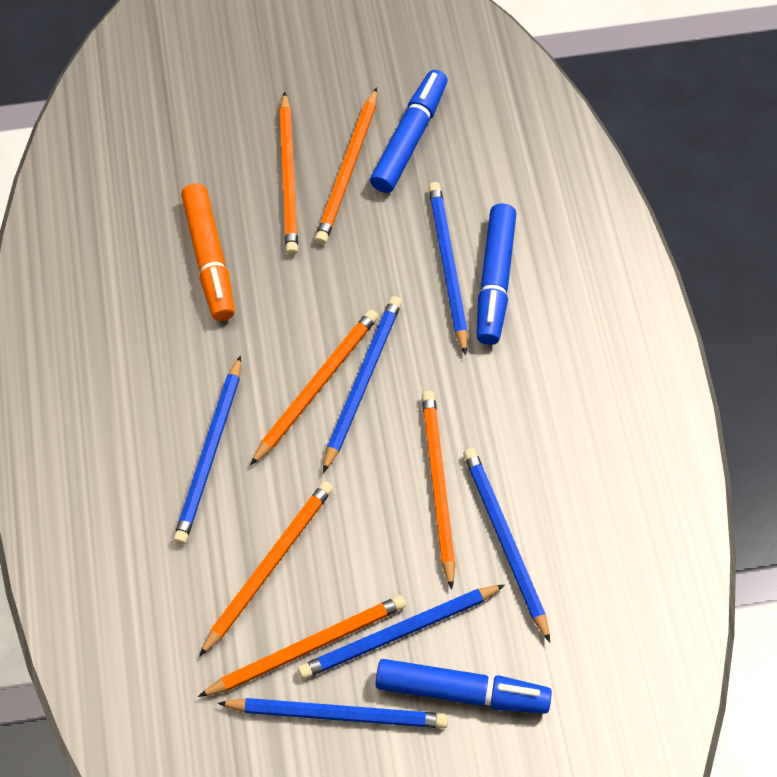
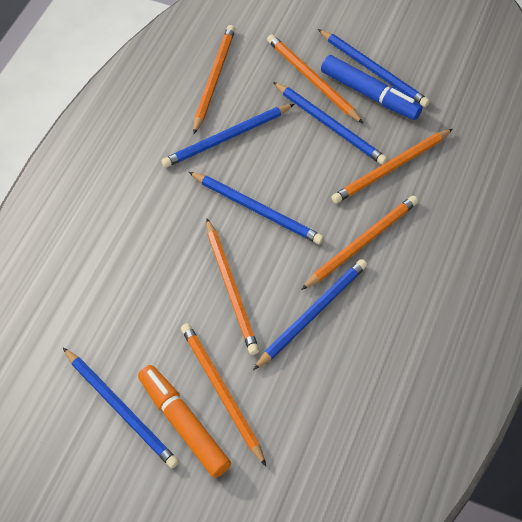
blue marker: 3 -> 1

